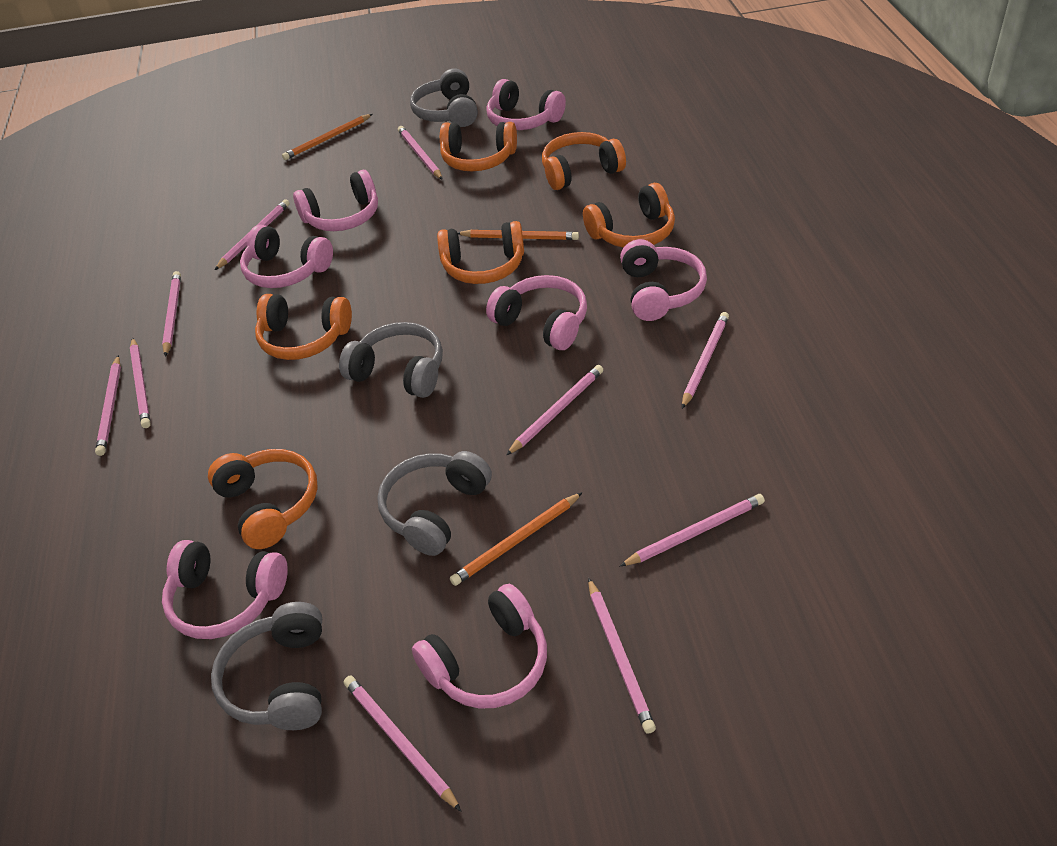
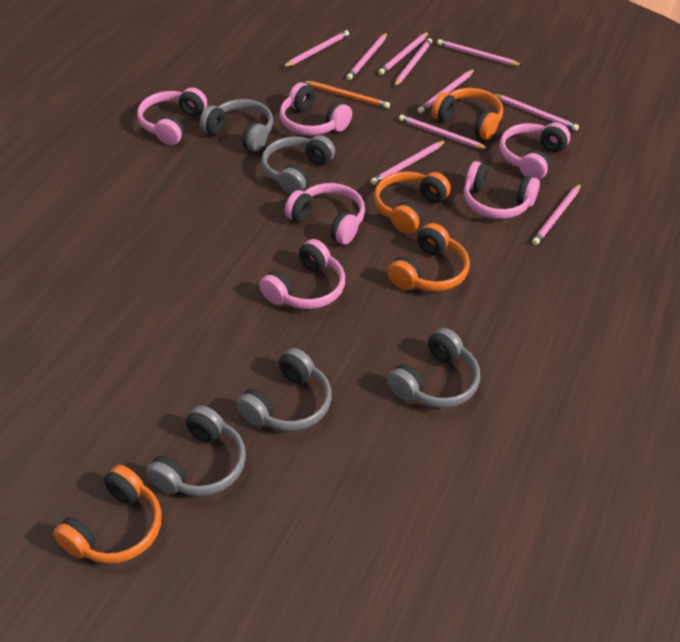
grey headphones: 4 -> 5
orange headphones: 6 -> 4
orange pencil: 3 -> 1
pink headphones: 7 -> 6

